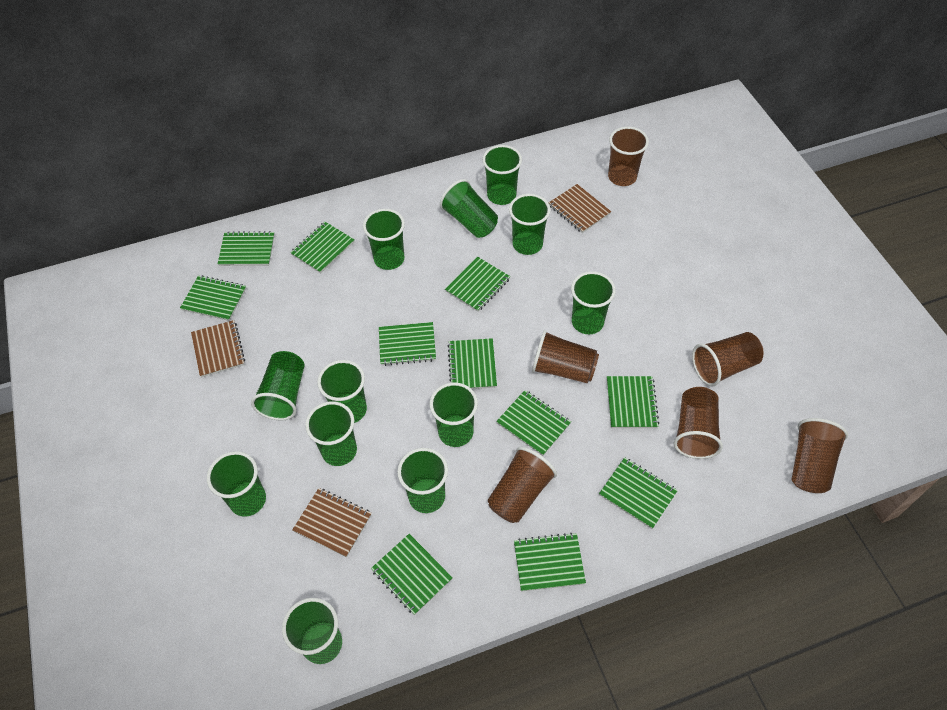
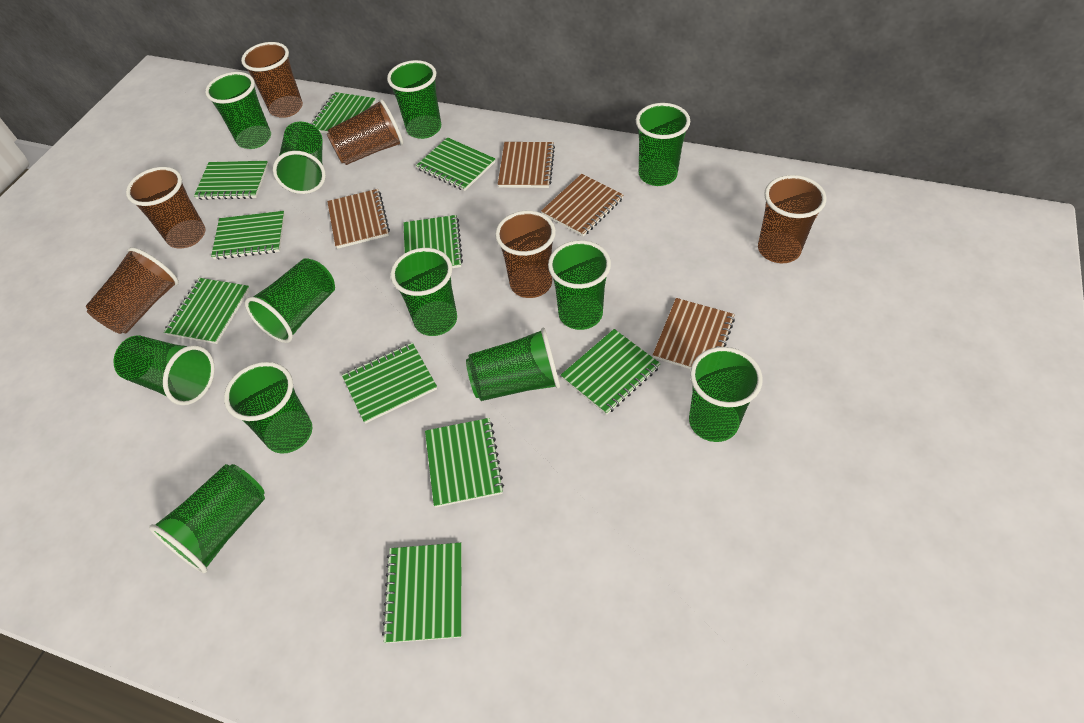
brown notebook: 3 -> 4
green notebook: 11 -> 10

